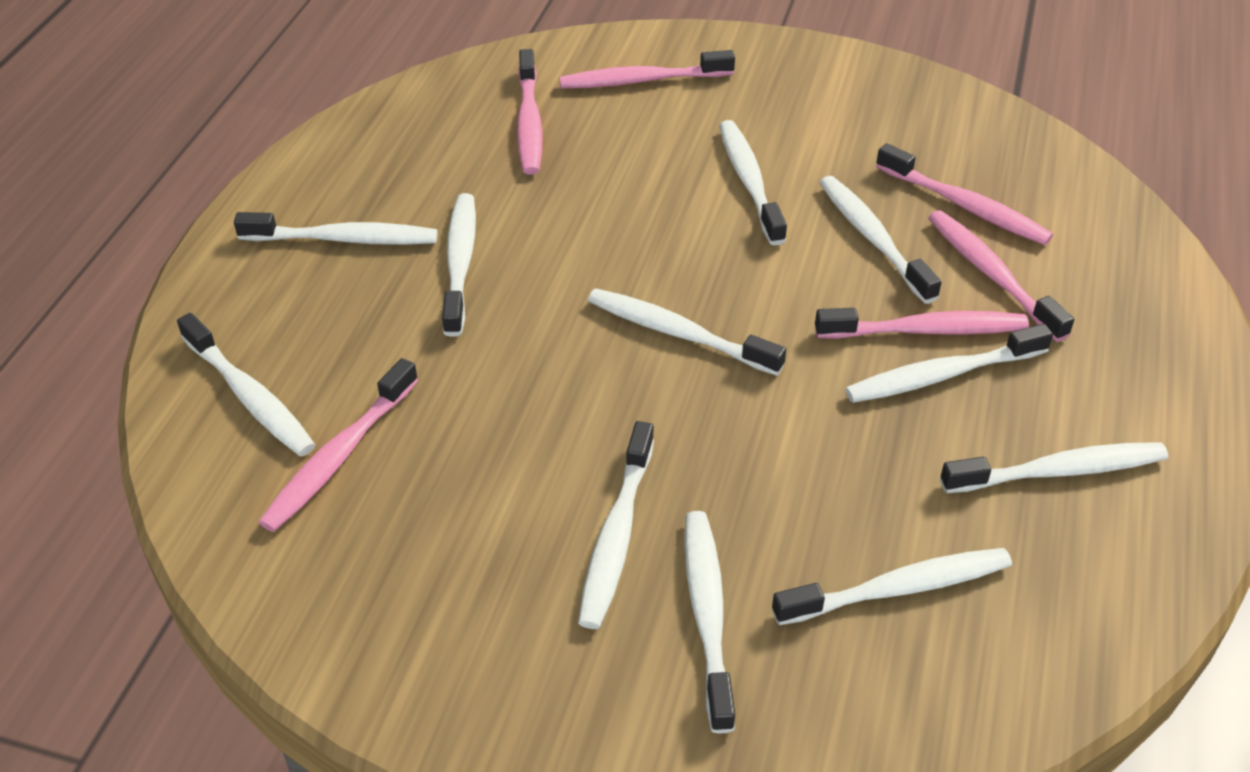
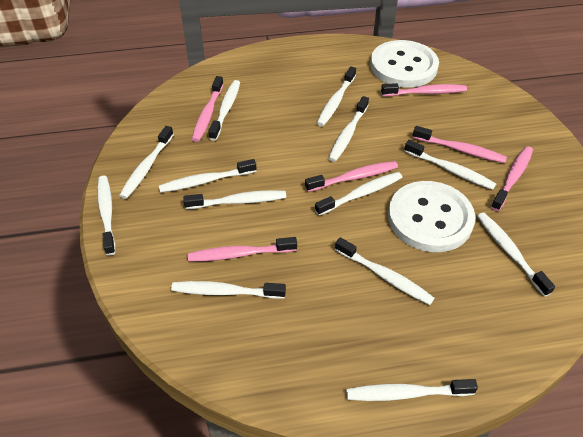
white button: 0 -> 2
white toothbrush: 11 -> 13

